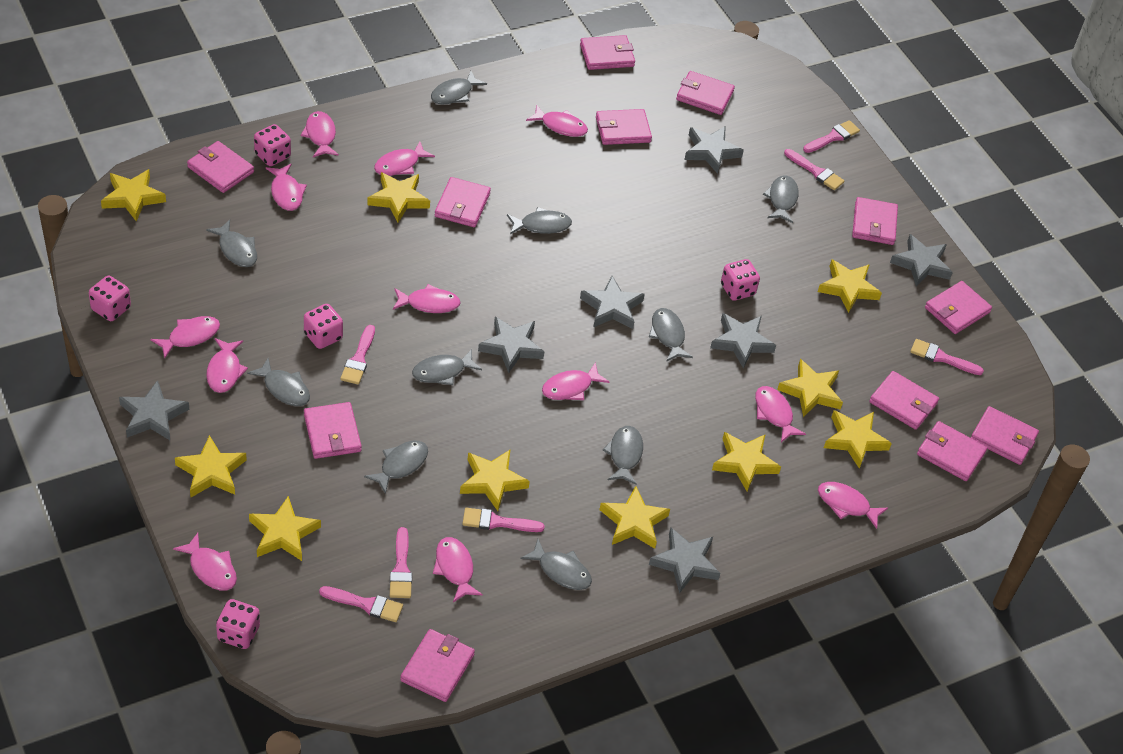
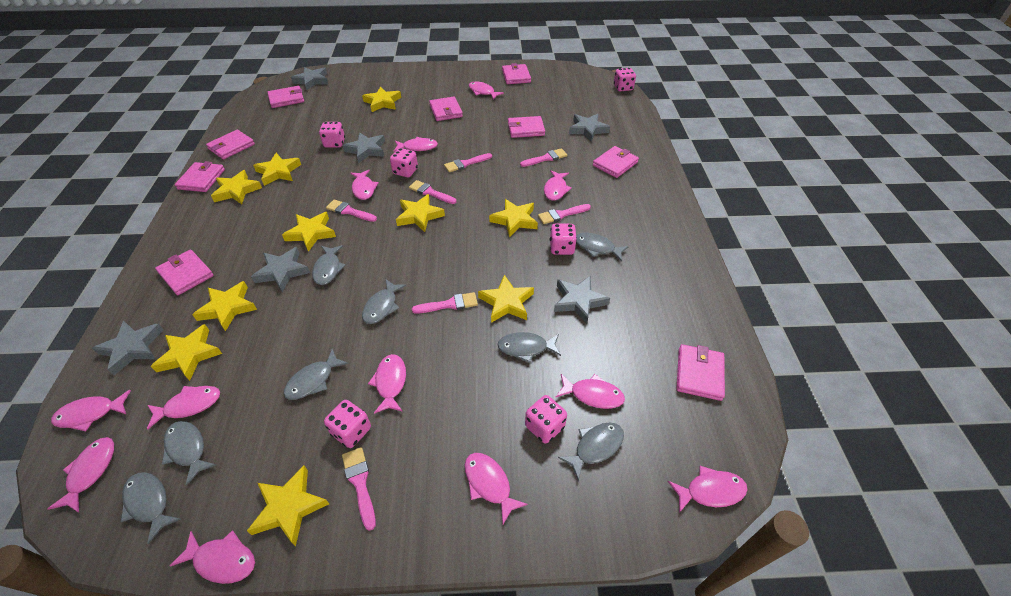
grey fish: 10 -> 8
grey star: 7 -> 6
pink dice: 5 -> 6
pink wallet: 12 -> 9

